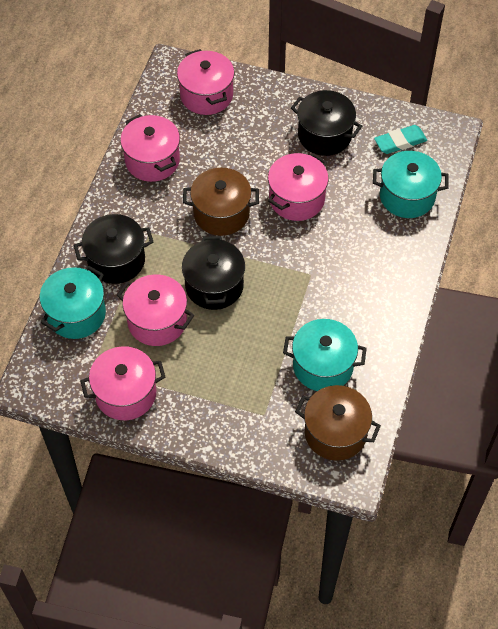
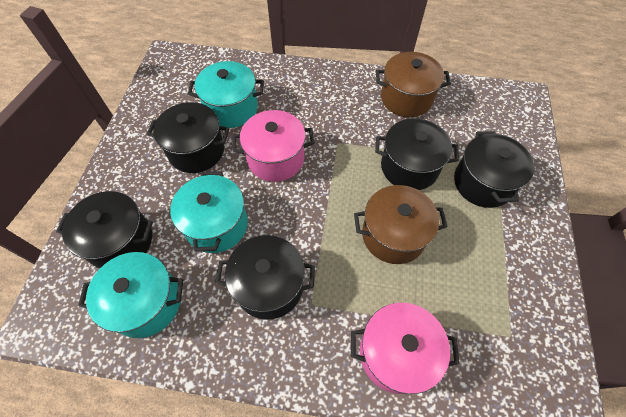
black pot: 3 -> 5
pink pot: 5 -> 2
turquoise eraser: 1 -> 0

